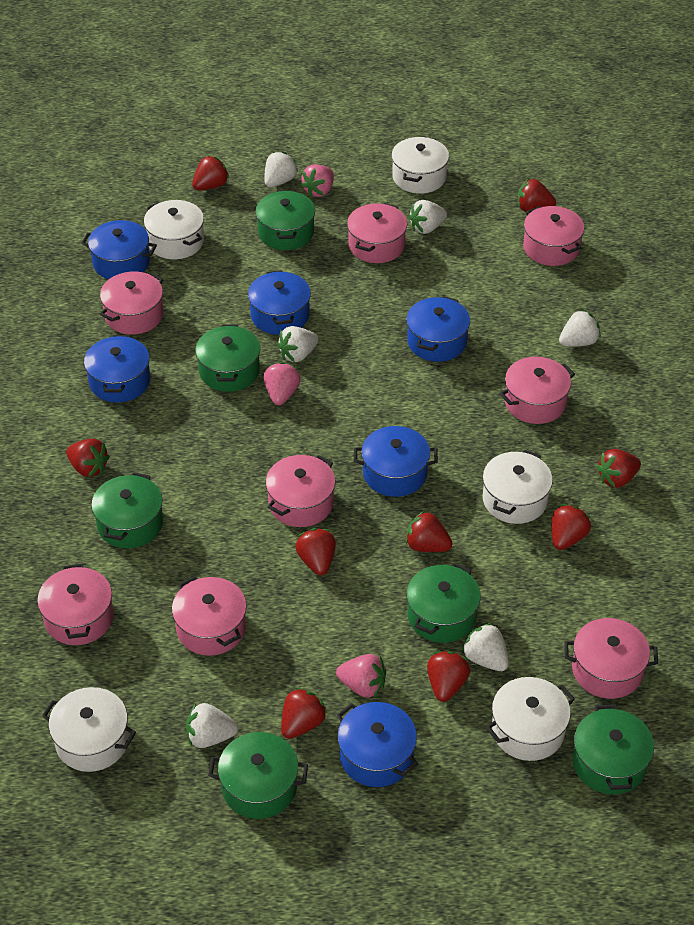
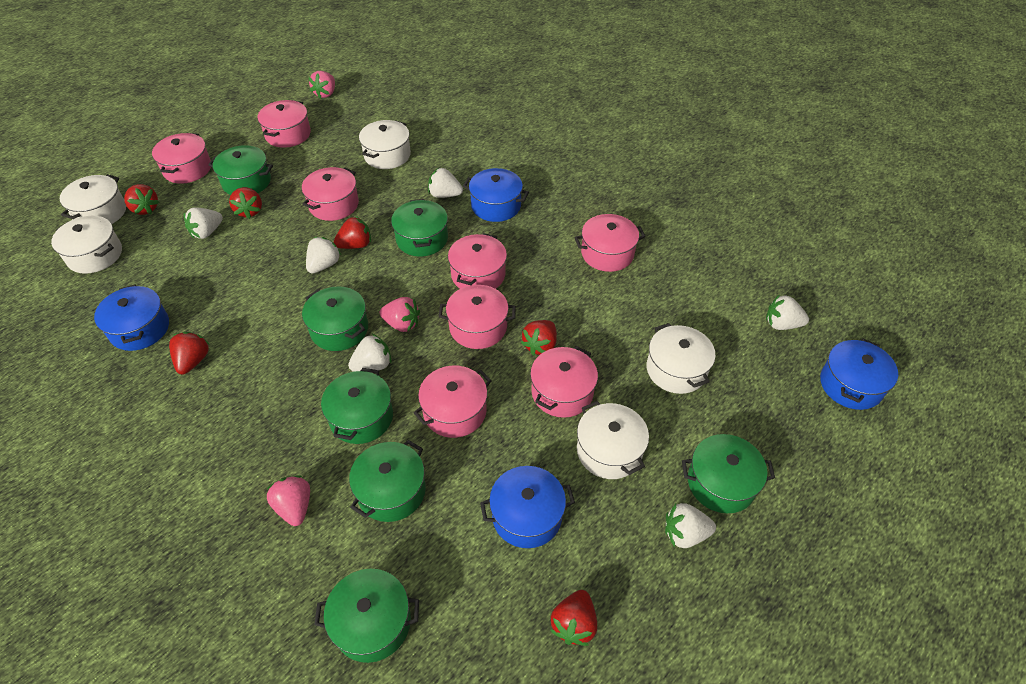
blue pot: 6 -> 4
green pot: 6 -> 7
red strawberry: 9 -> 6

